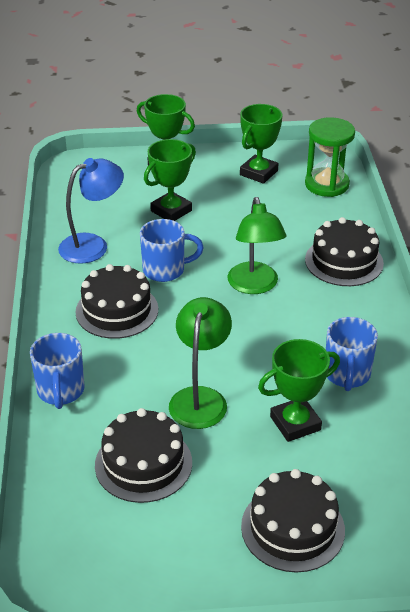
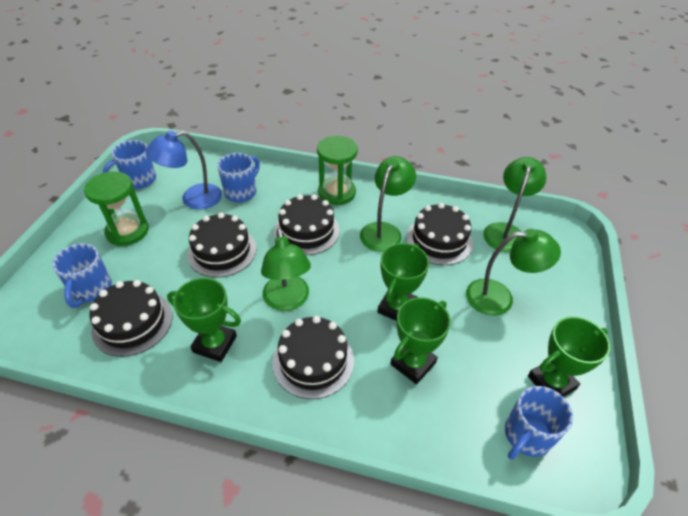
black cake: 4 -> 5
blue mug: 3 -> 4
green hourglass: 1 -> 2
green lamp: 2 -> 4

